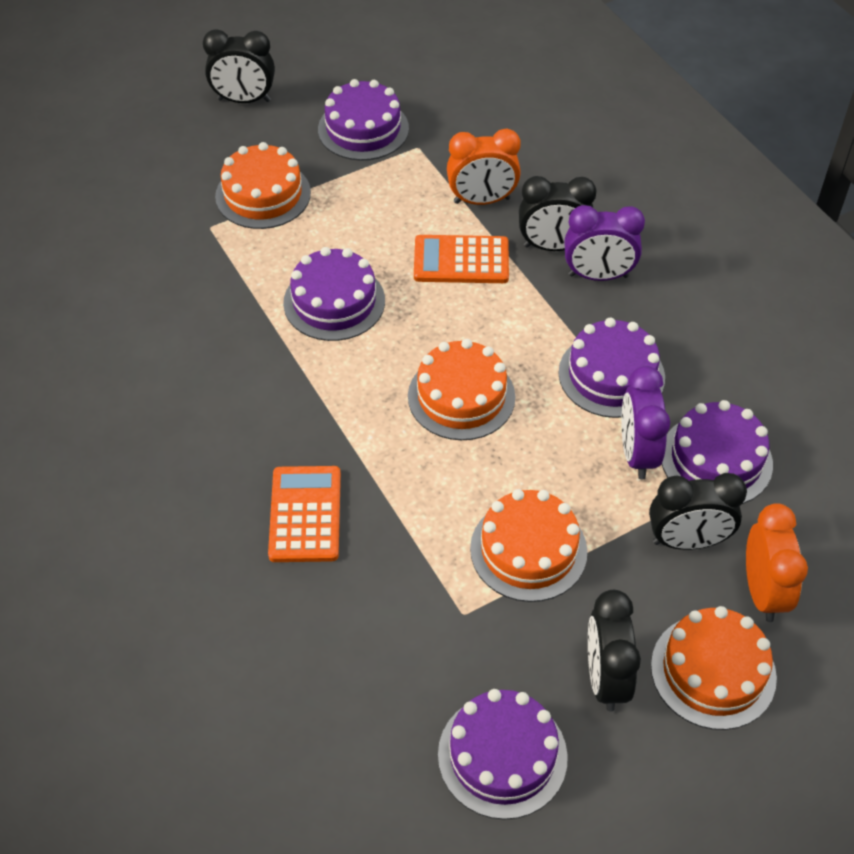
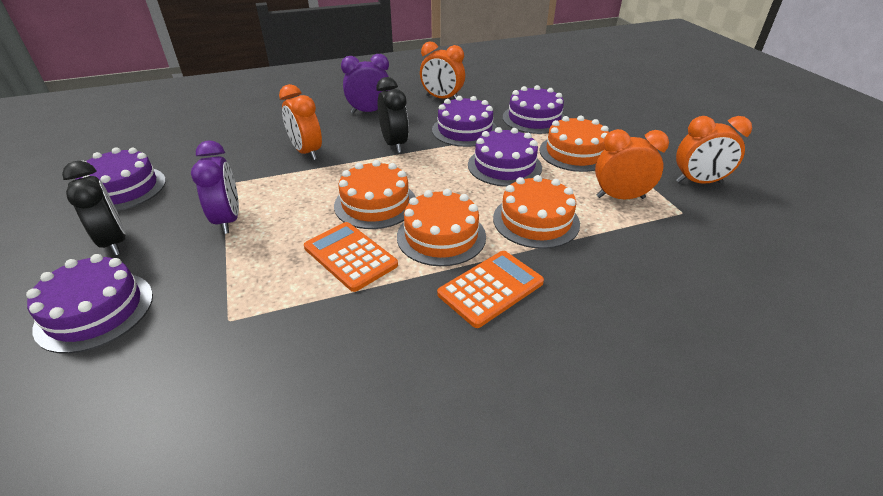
black clock: 4 -> 2
orange clock: 2 -> 4

